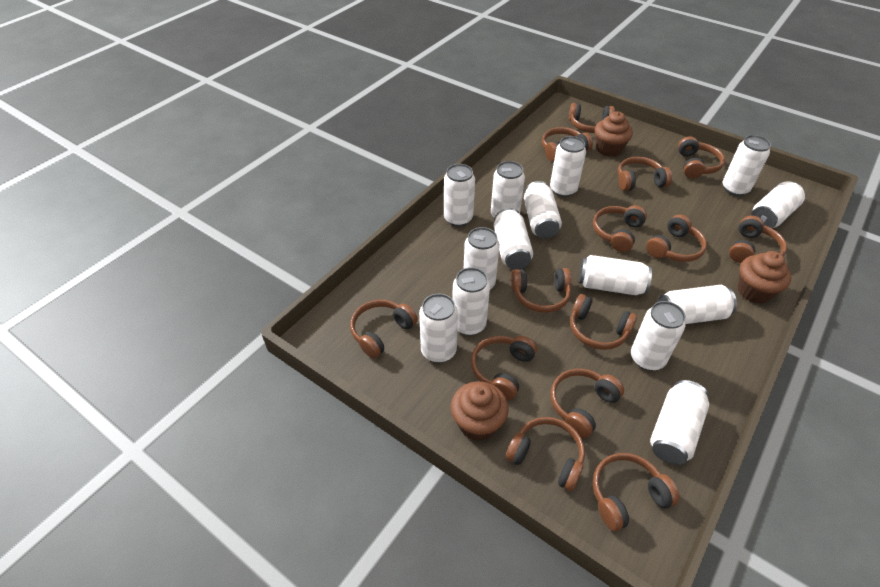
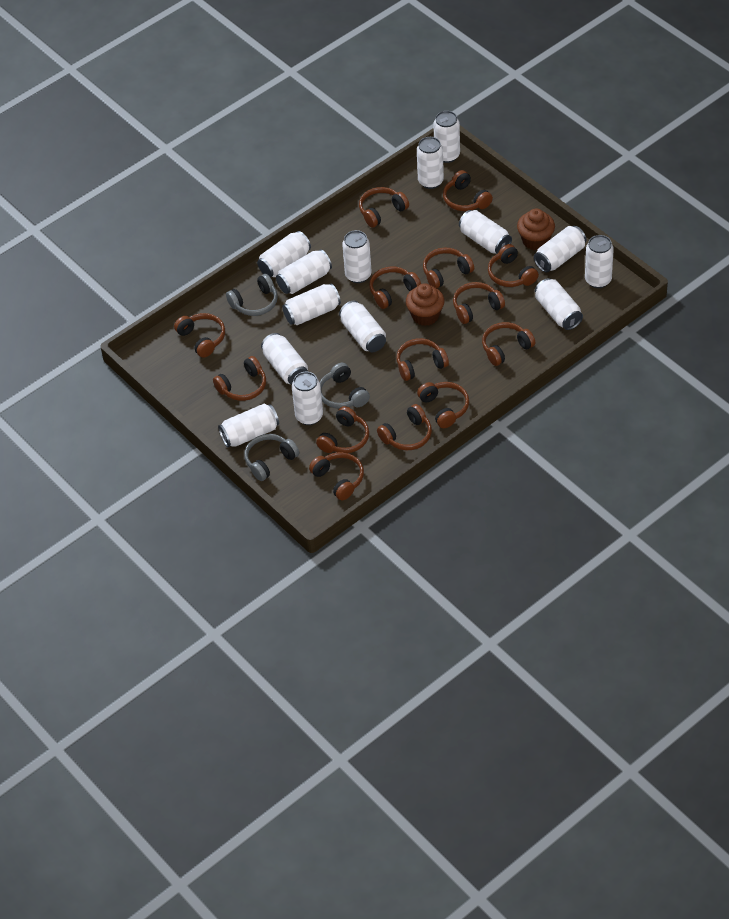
brown cupcake: 3 -> 2
grey headphones: 0 -> 3

